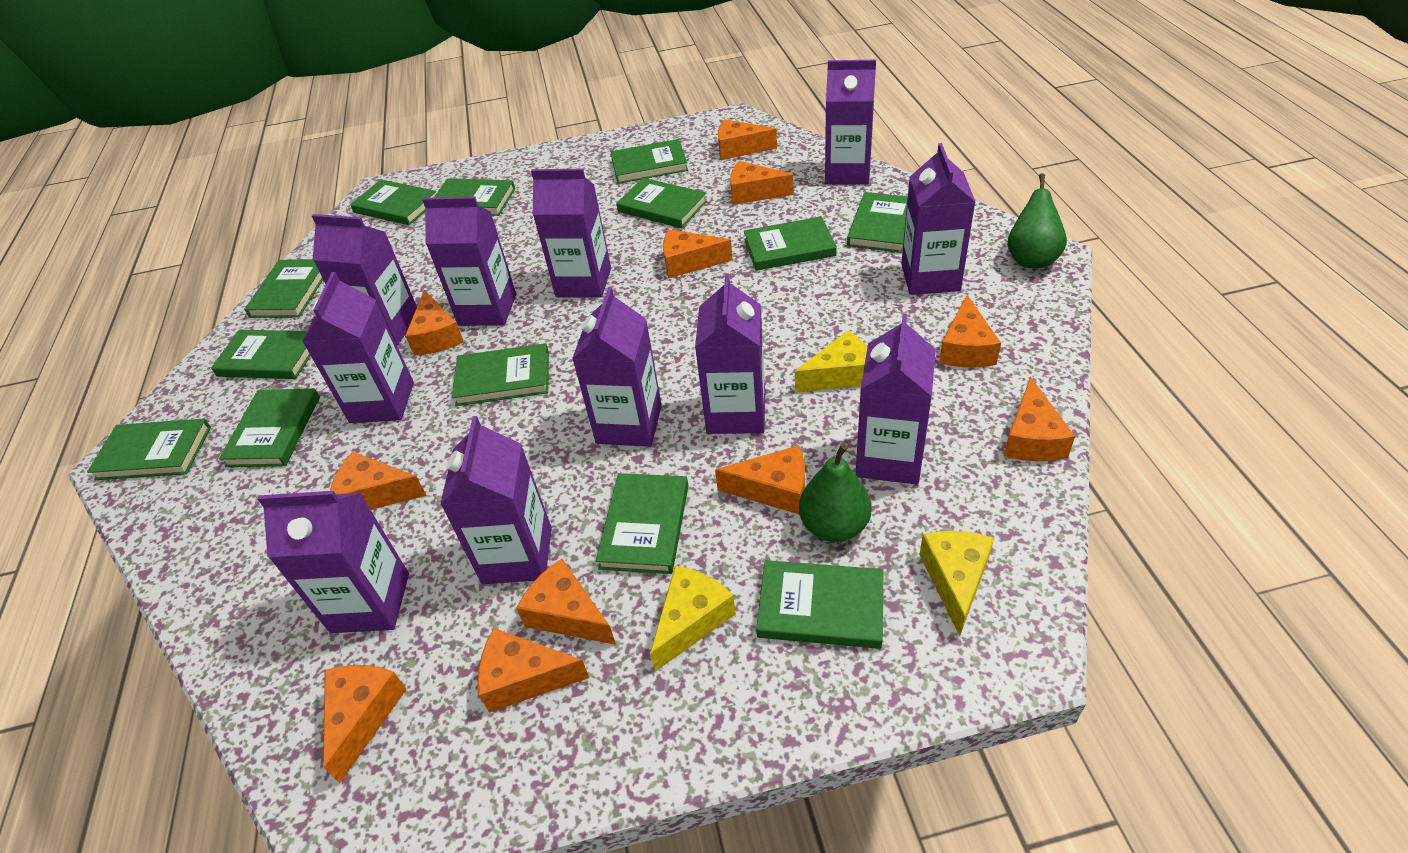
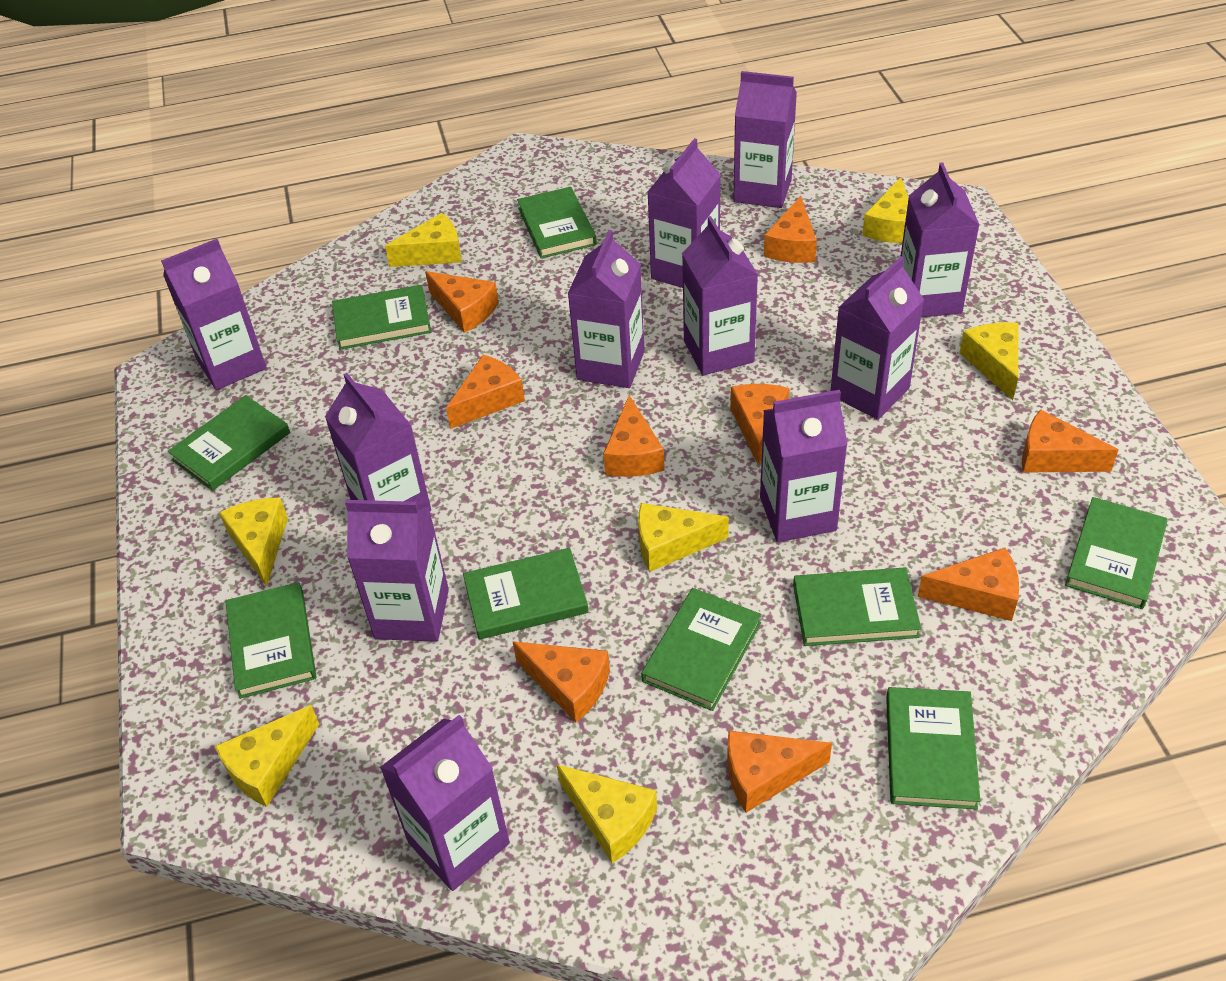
green book: 13 -> 9
green pear: 2 -> 0
orange cheese: 11 -> 9
yellow cheese: 3 -> 7

